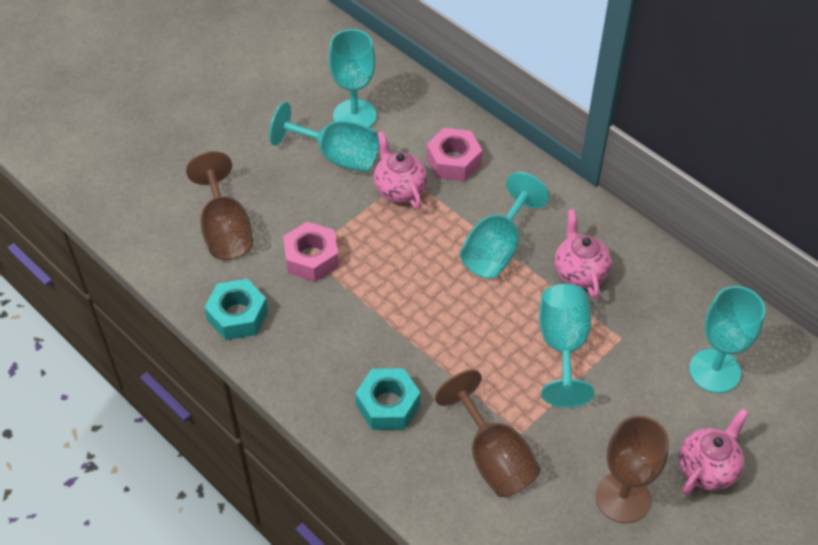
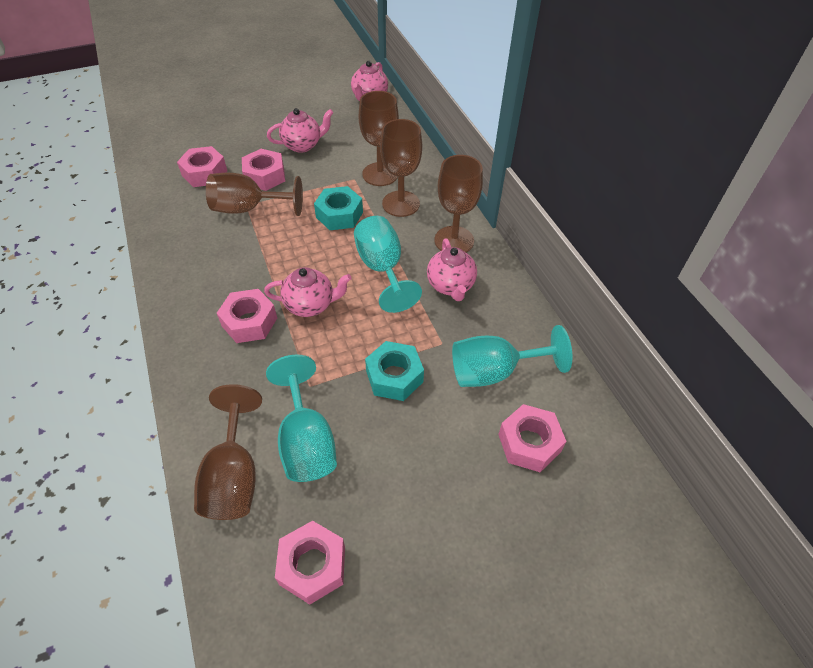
brown goblet: 3 -> 5
pink nut: 2 -> 5
pink teapot: 3 -> 4
turquoise goblet: 5 -> 3

